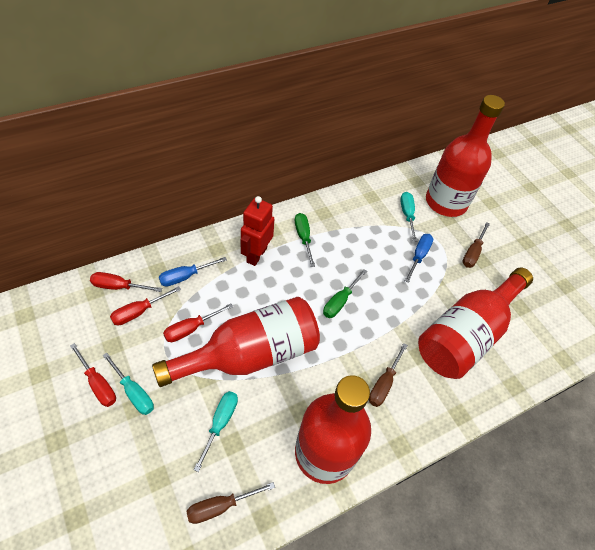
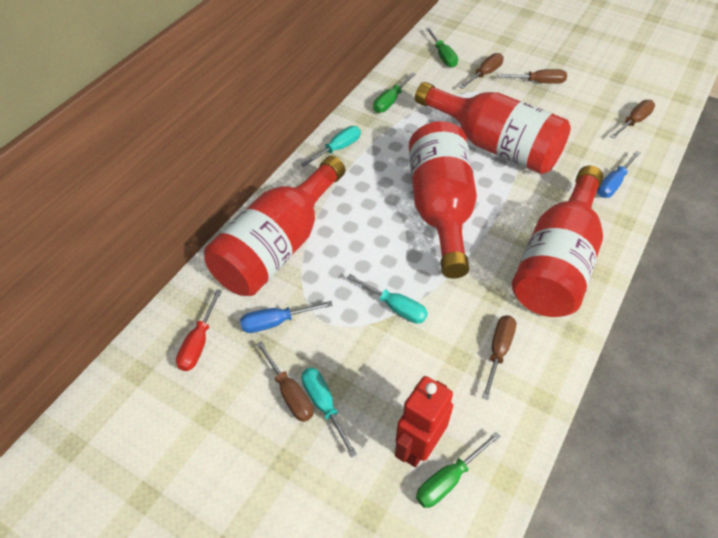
brown screwdriver: 3 -> 5
green screwdriver: 2 -> 3
red screwdriver: 4 -> 1

